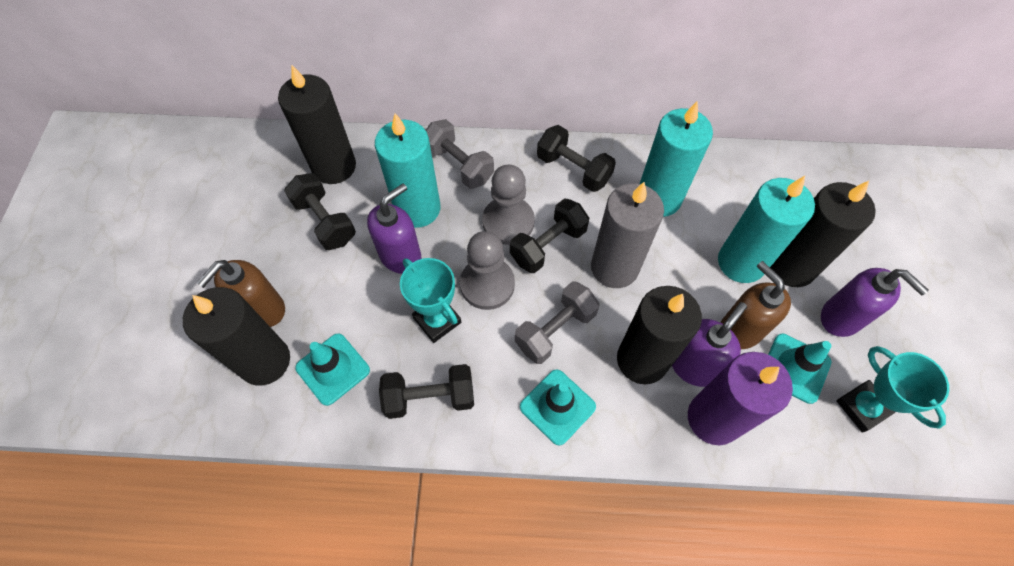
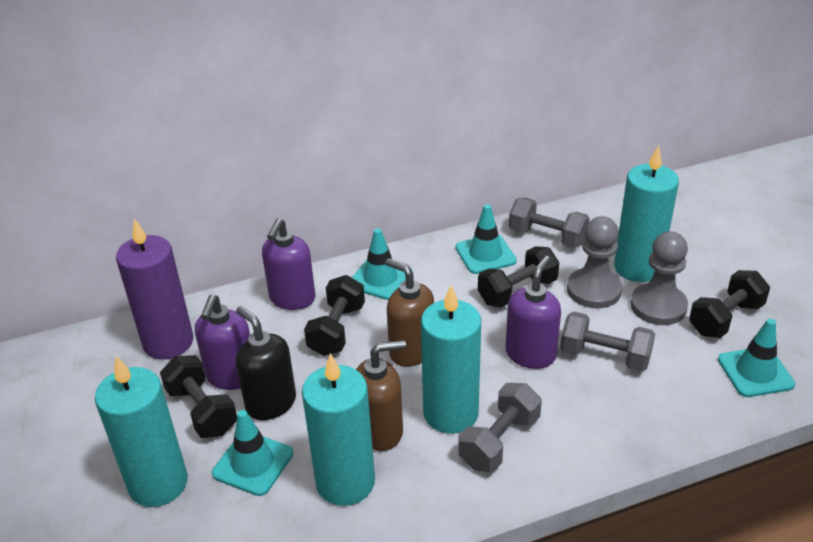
black candle: 4 -> 0
black soap dispenser: 0 -> 1
grey candle: 1 -> 0
grey dumbbell: 2 -> 3
turquoise candle: 3 -> 4
turquoise traffic cone: 3 -> 4
turquoise trophy: 2 -> 0

